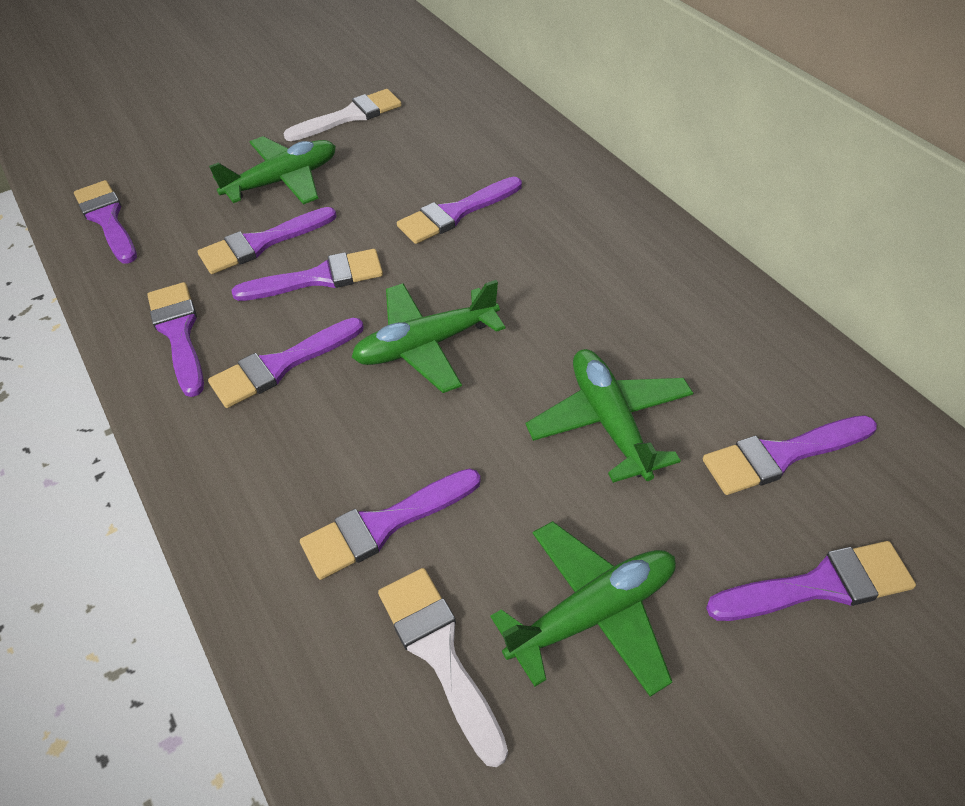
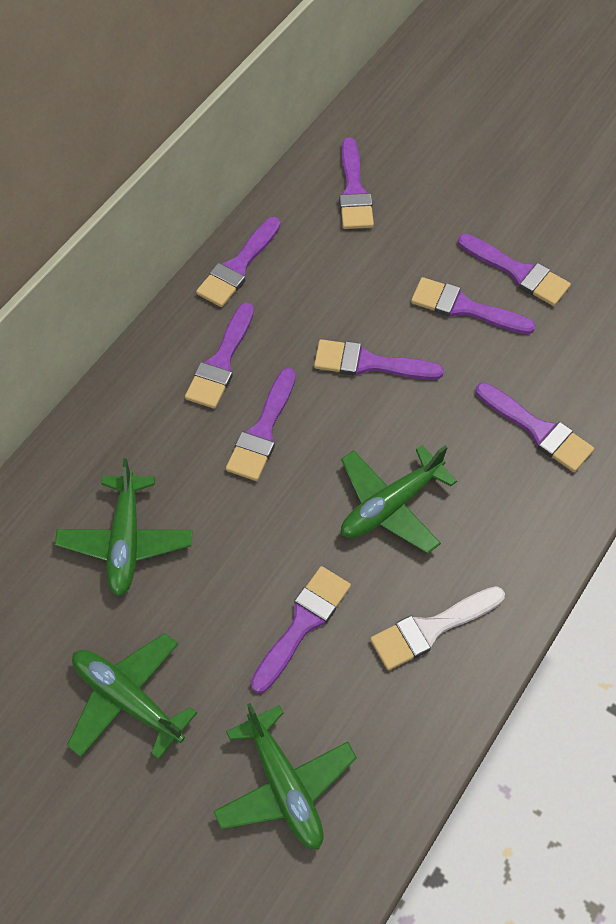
white brush: 2 -> 1

